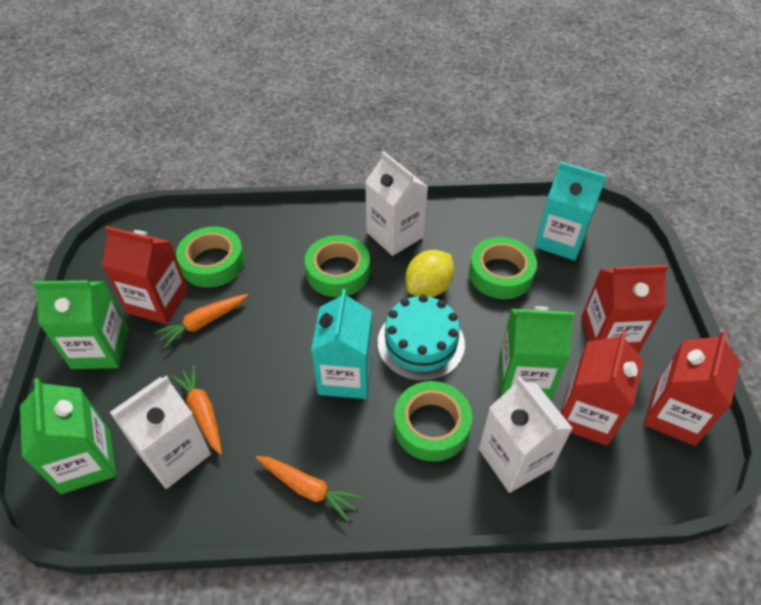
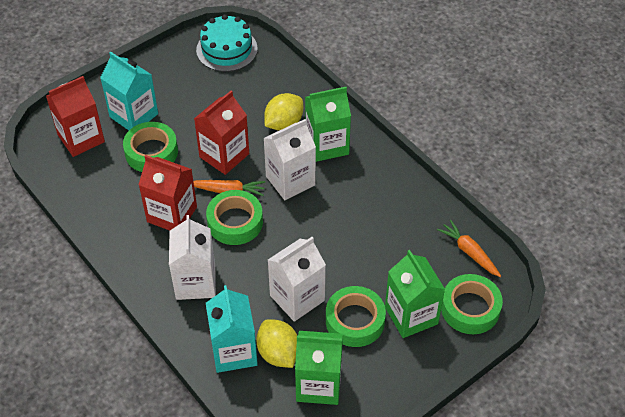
orange carrot: 3 -> 2
red carton: 4 -> 3
yellow lemon: 1 -> 2

